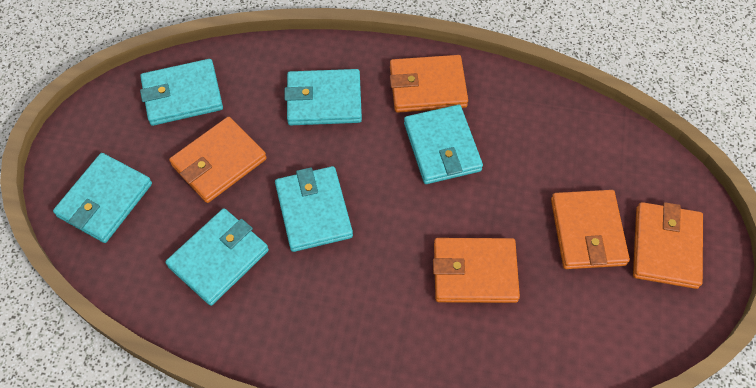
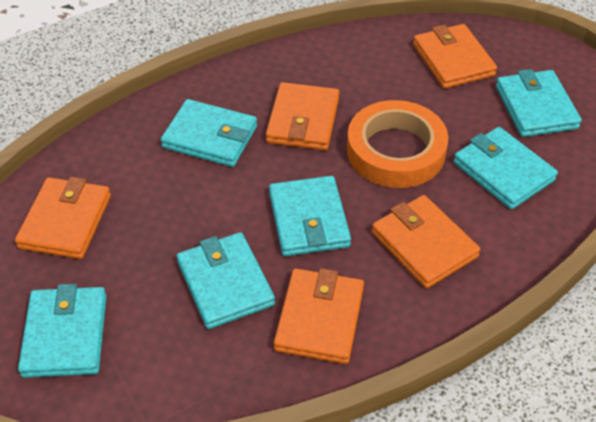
orange tape: 0 -> 1

